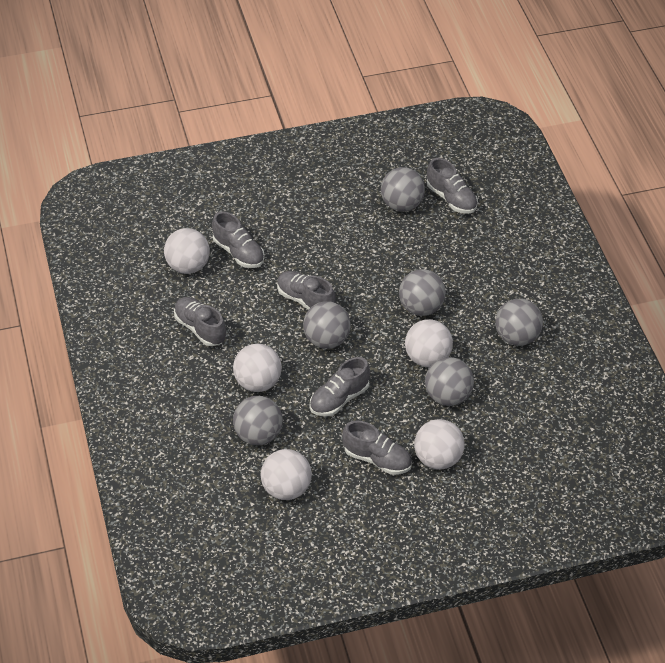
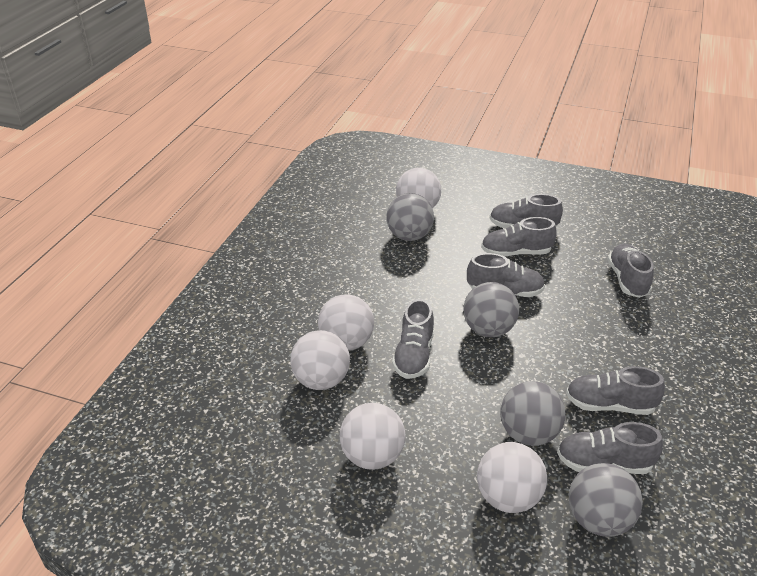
grey ball: 6 -> 4
grey shoe: 6 -> 7

